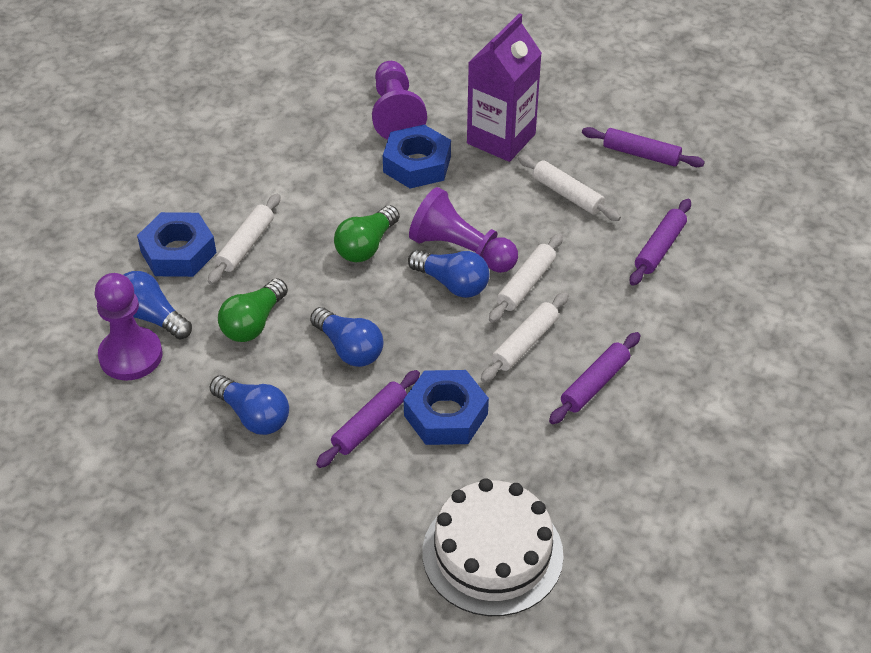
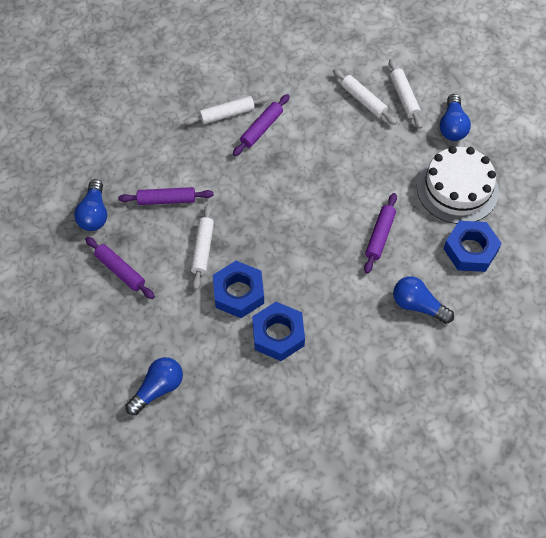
green light bulb: 2 -> 0
purple carton: 1 -> 0
purple pawn: 3 -> 0

